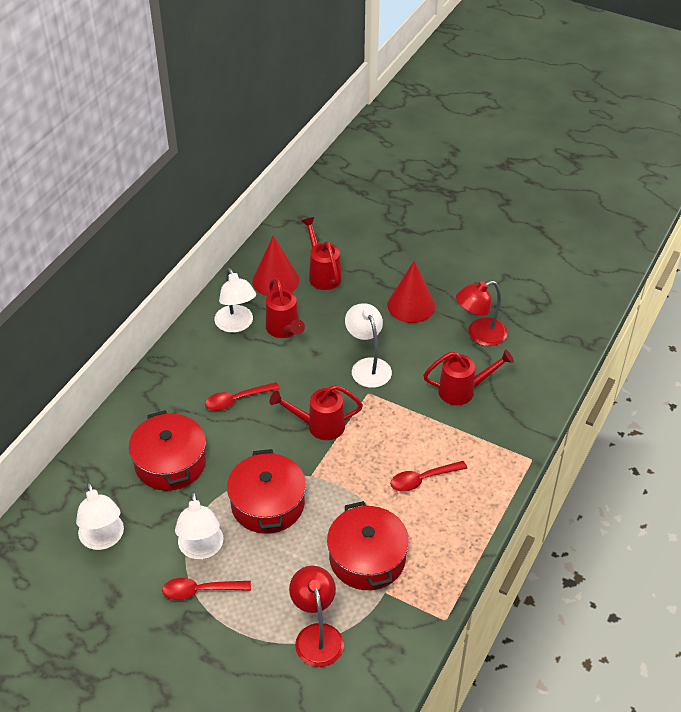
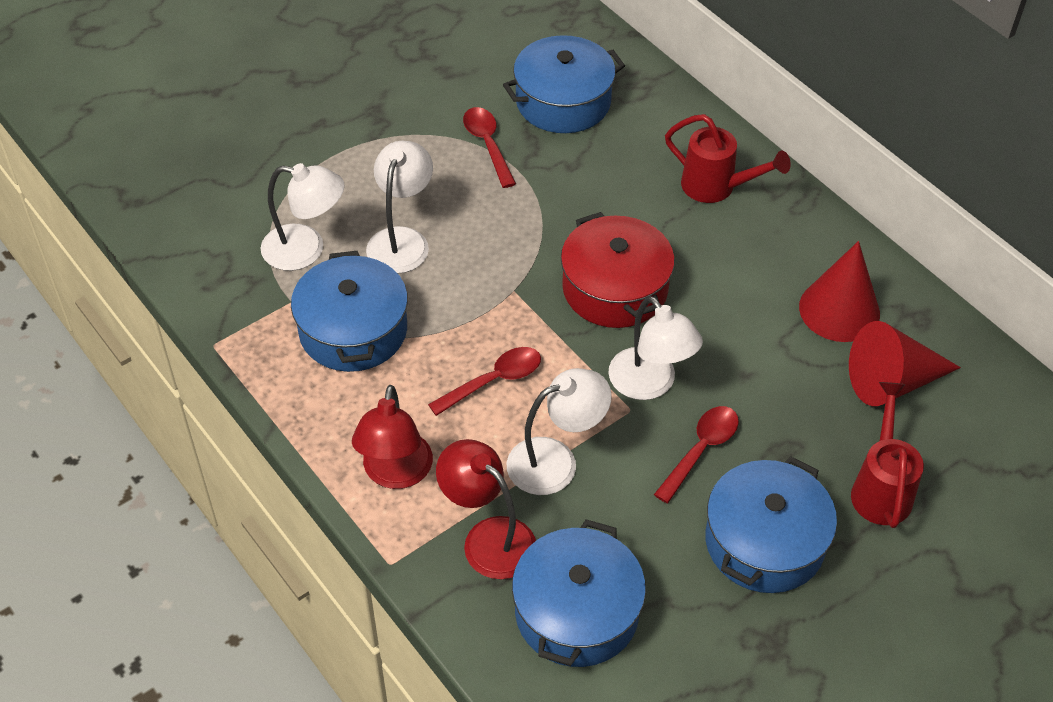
blue pot: 0 -> 4
red pot: 3 -> 1
red watering can: 4 -> 2

